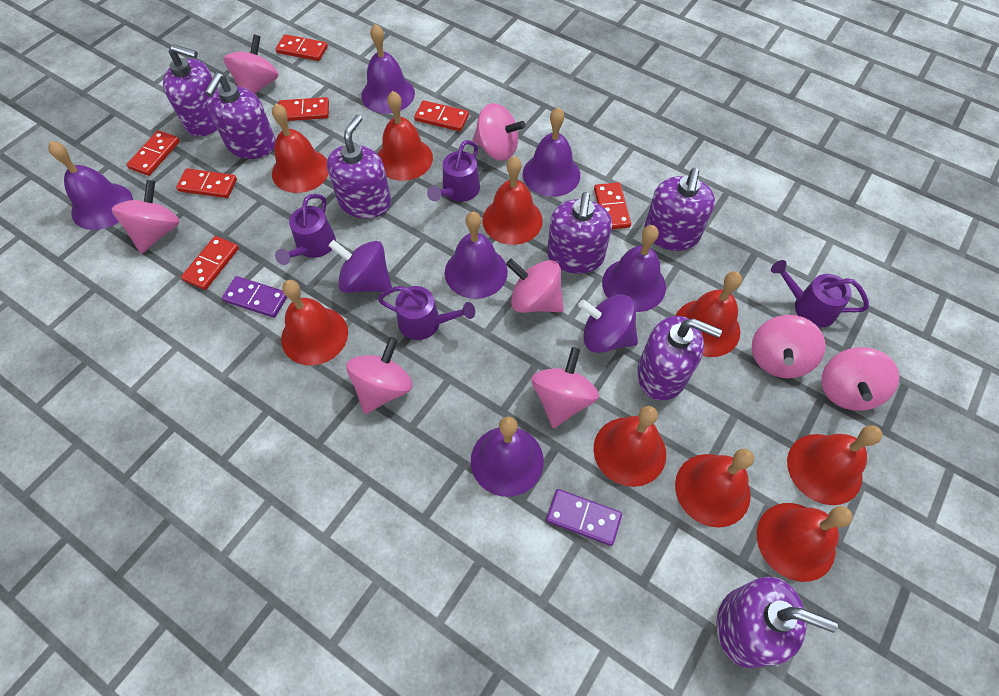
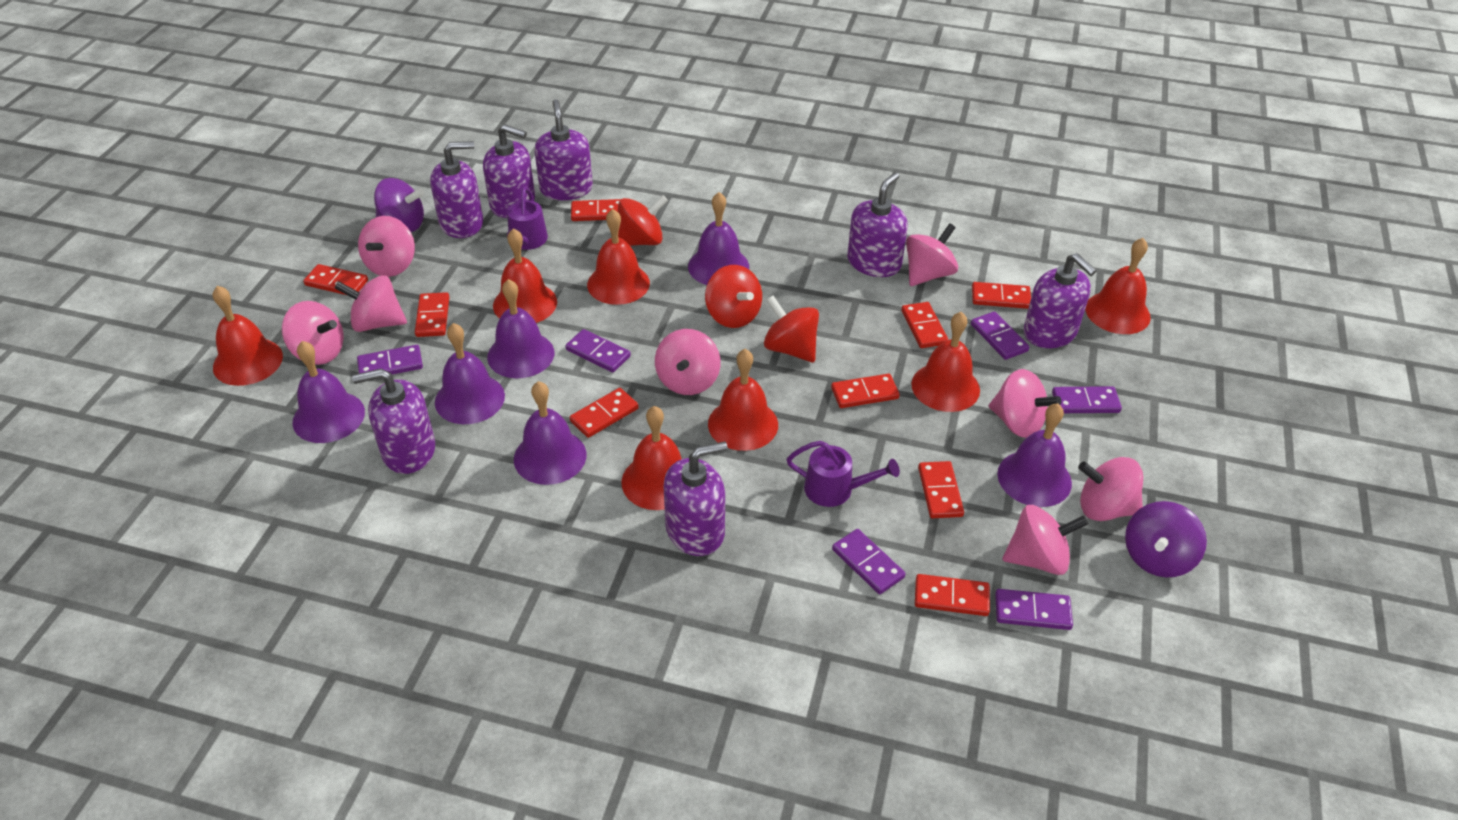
purple domino: 2 -> 6
purple watering can: 4 -> 2
red bell: 9 -> 7
red domino: 7 -> 9
red spinning top: 0 -> 3

